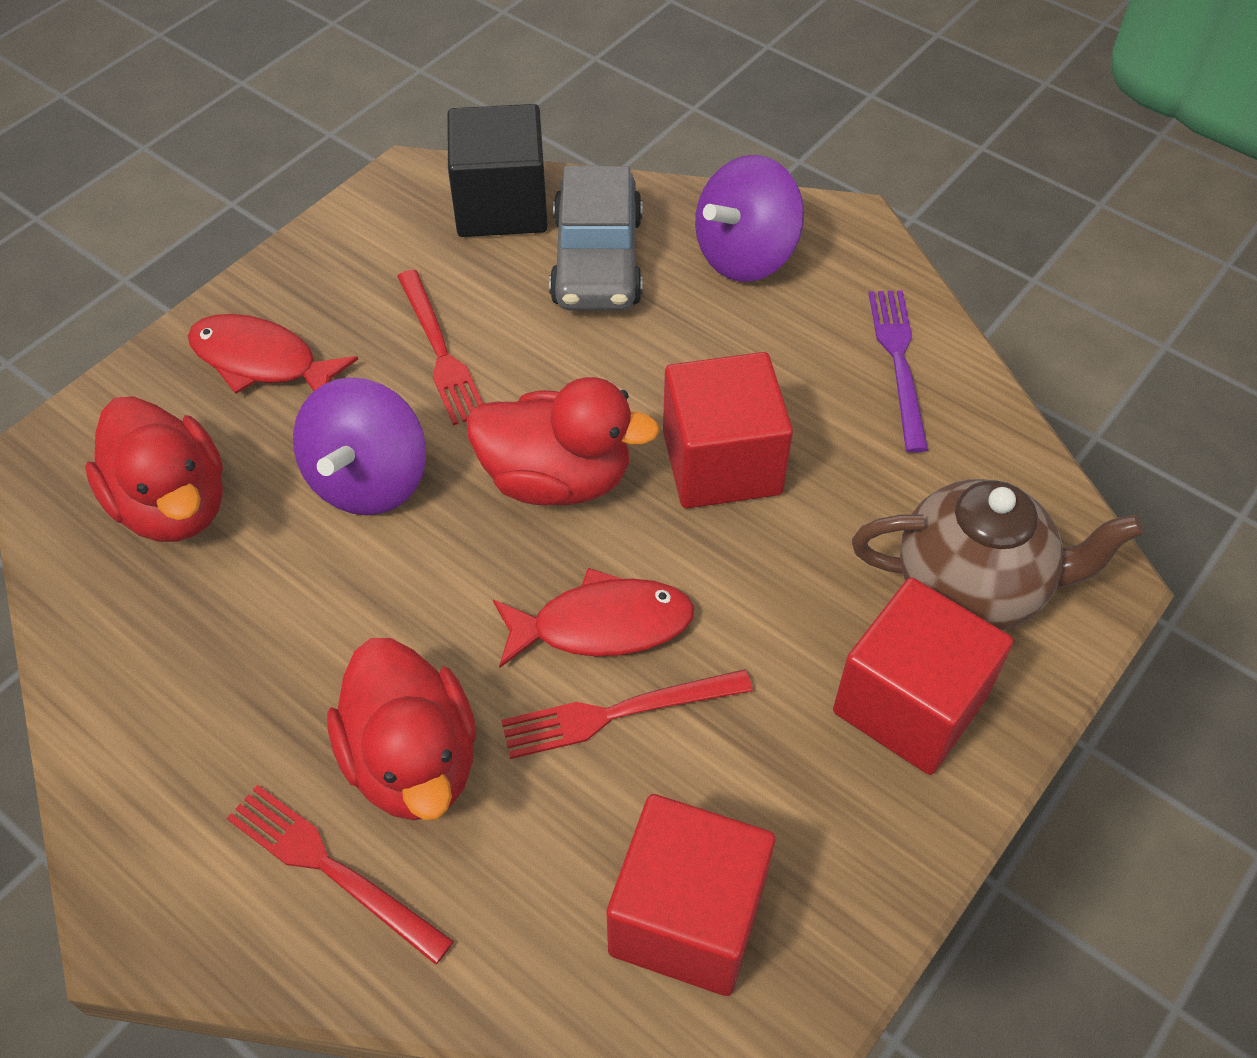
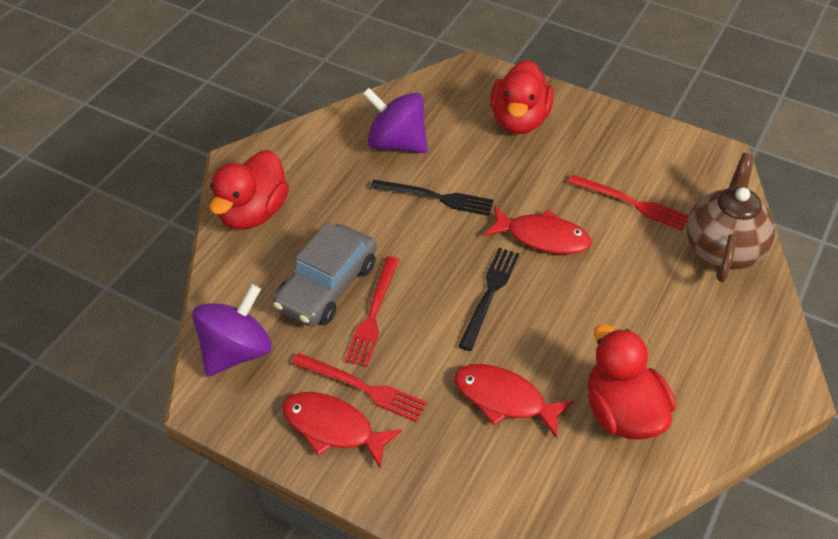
black cube: 1 -> 0
black fork: 0 -> 2
purple fork: 1 -> 0
red cube: 3 -> 0
red fish: 2 -> 3

